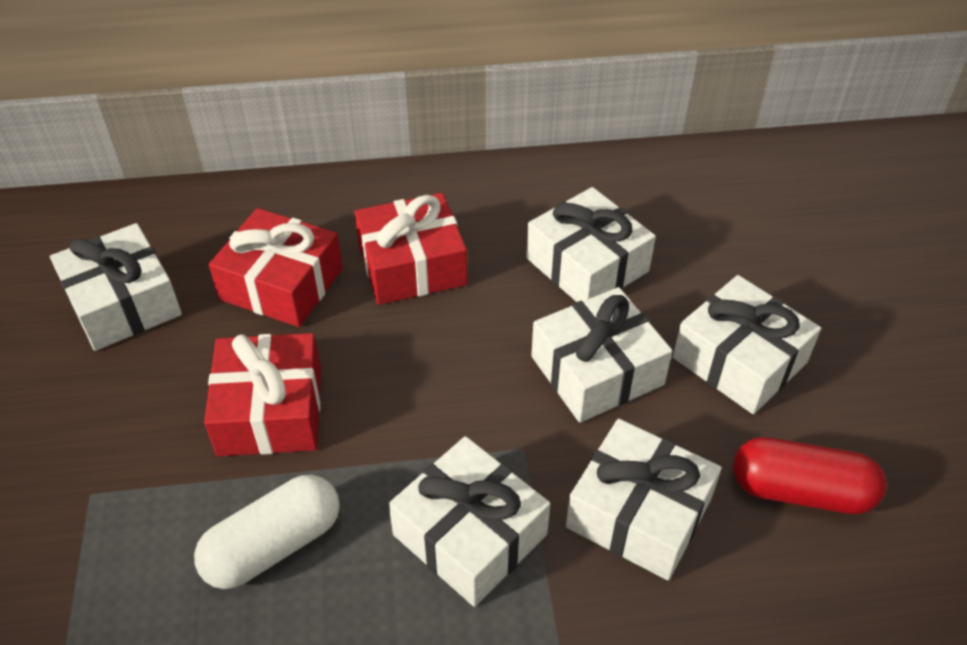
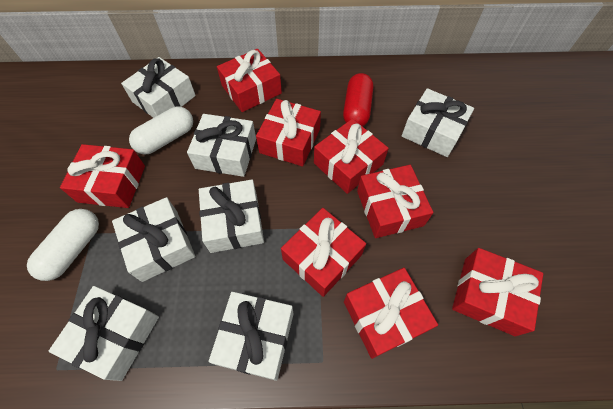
red gift: 3 -> 8
white capsule: 1 -> 2
white gift: 6 -> 7

